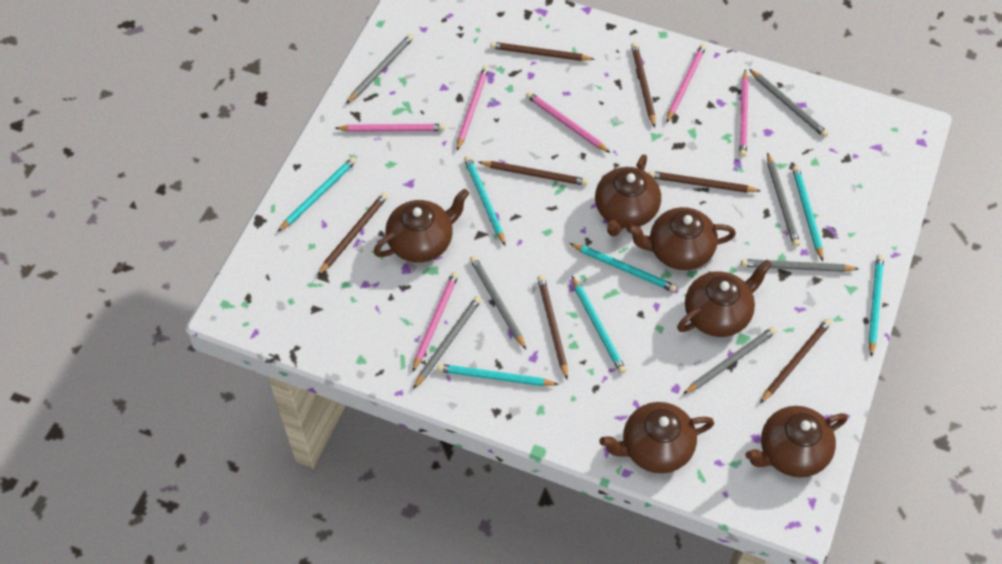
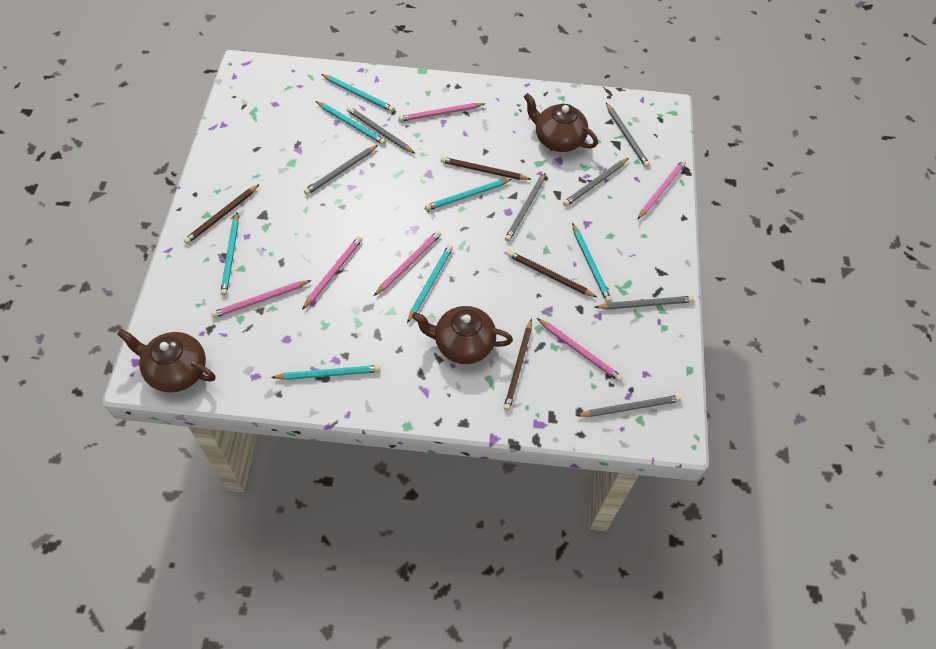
brown pencil: 7 -> 4
brown teapot: 6 -> 3

